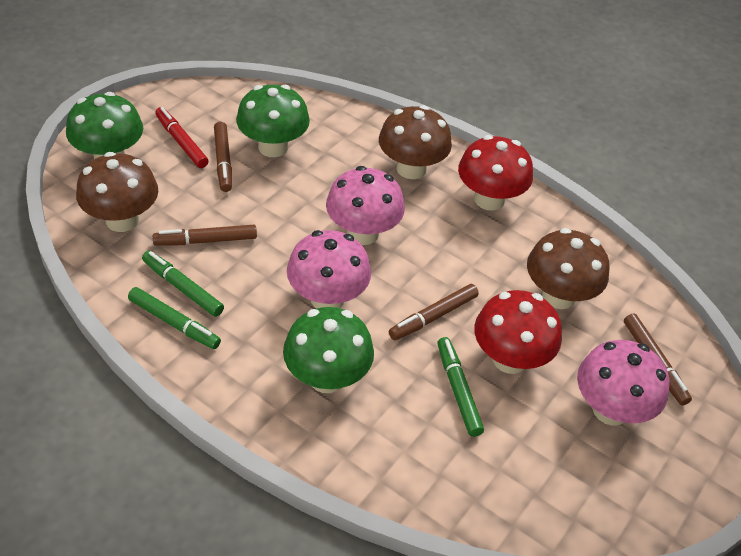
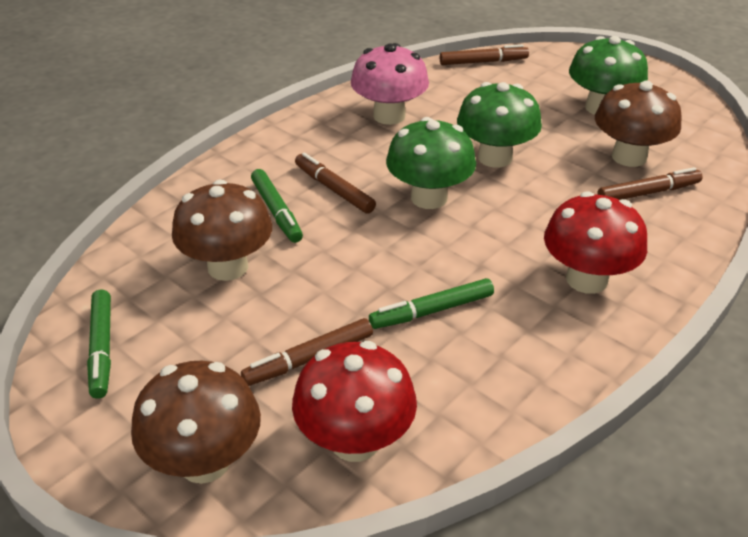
pink mushroom: 3 -> 1
red marker: 1 -> 0

